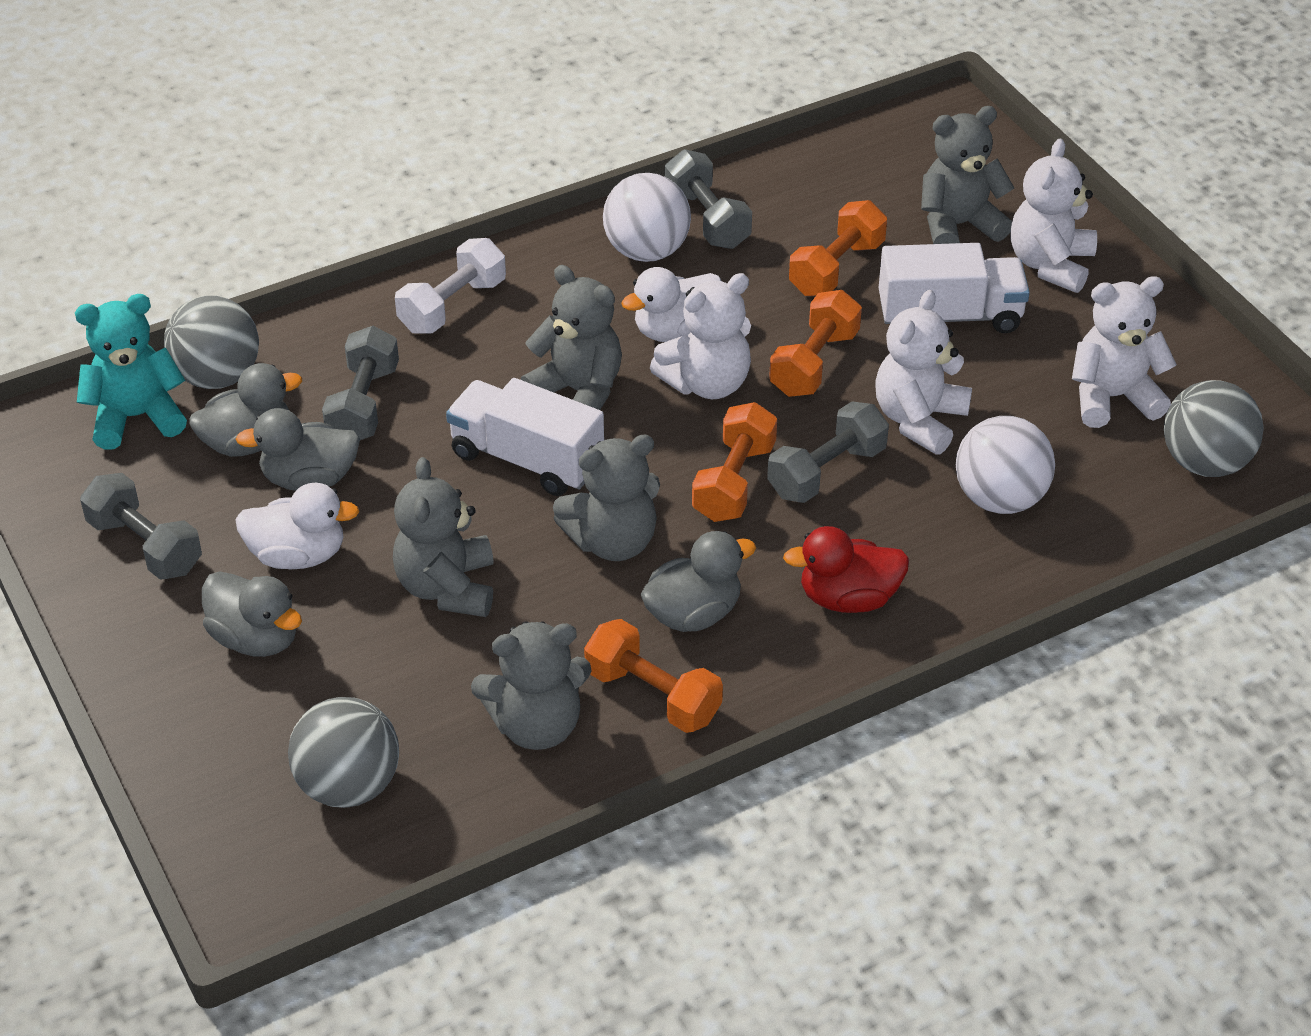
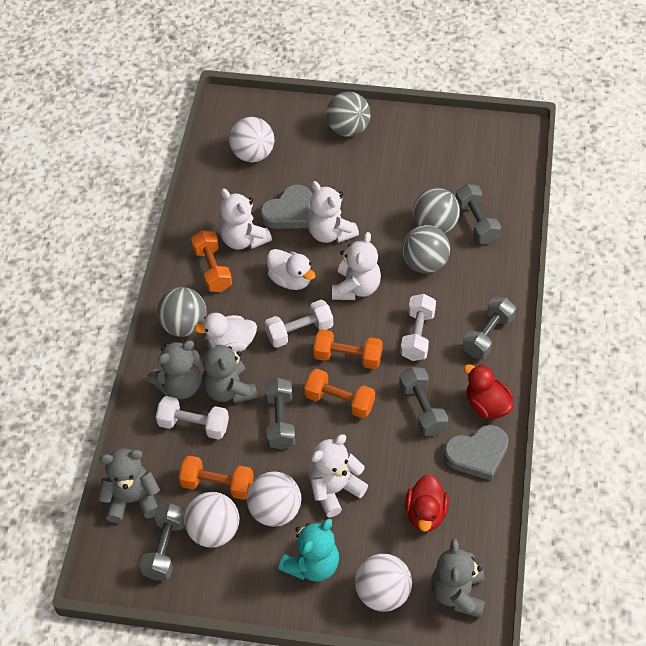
grey ball: 3 -> 4
grey duck: 4 -> 0
grey dumbbell: 4 -> 5
grey heart: 0 -> 2
grey teddy bear: 5 -> 4
red duck: 1 -> 2
white ball: 2 -> 4
white dumbbell: 1 -> 3
white truck: 2 -> 0

